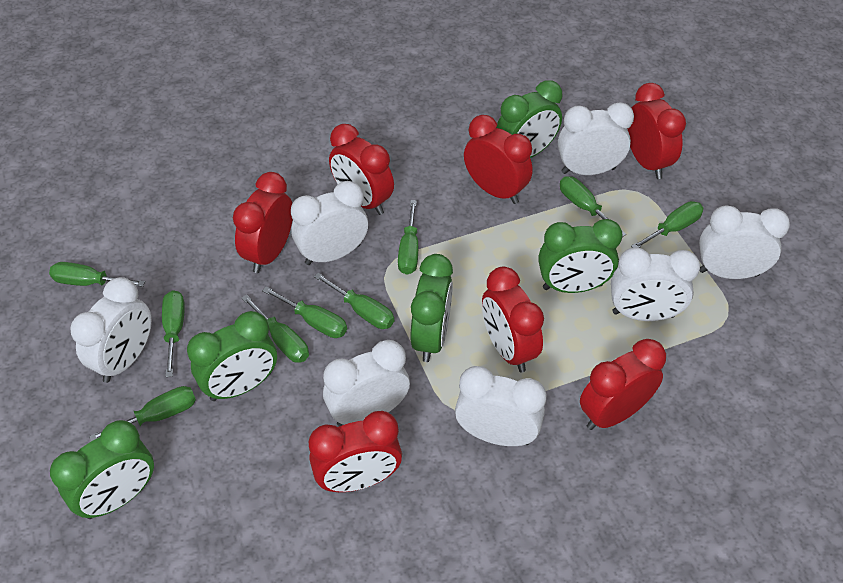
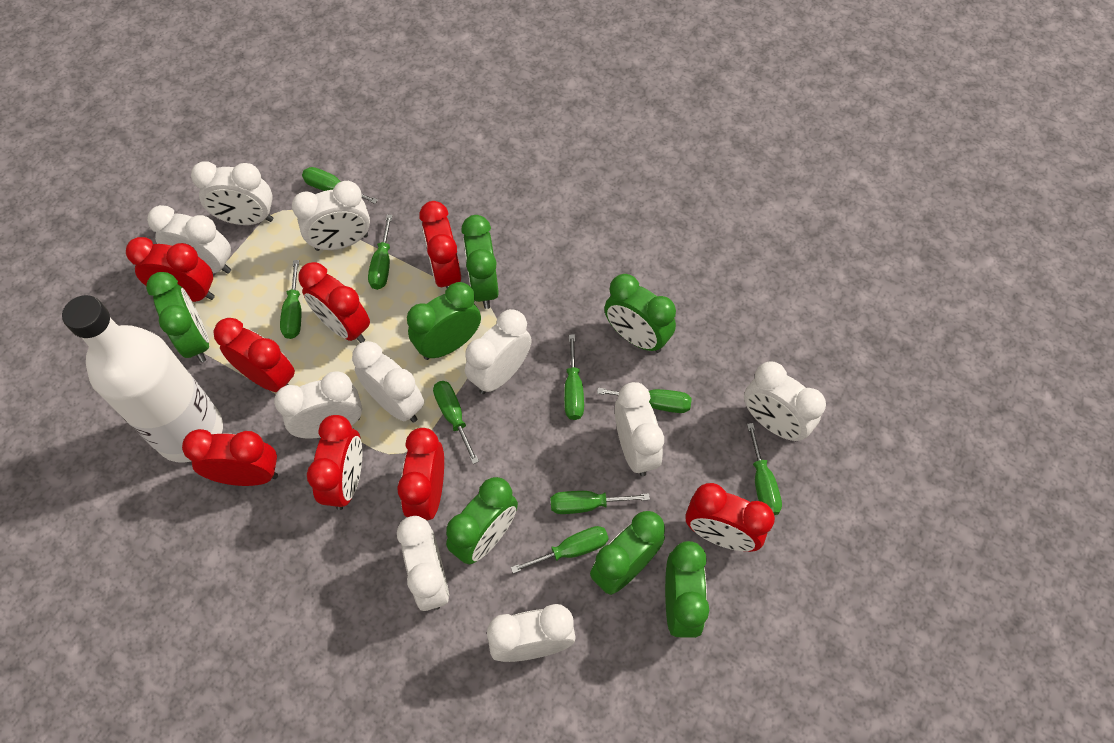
green clock: 5 -> 7
red clock: 7 -> 8
white bottle: 0 -> 1
white clock: 7 -> 10

